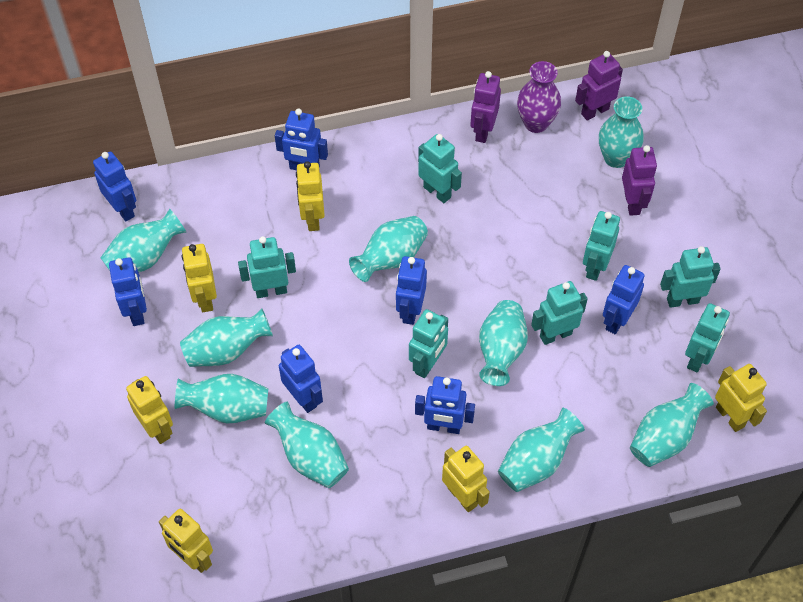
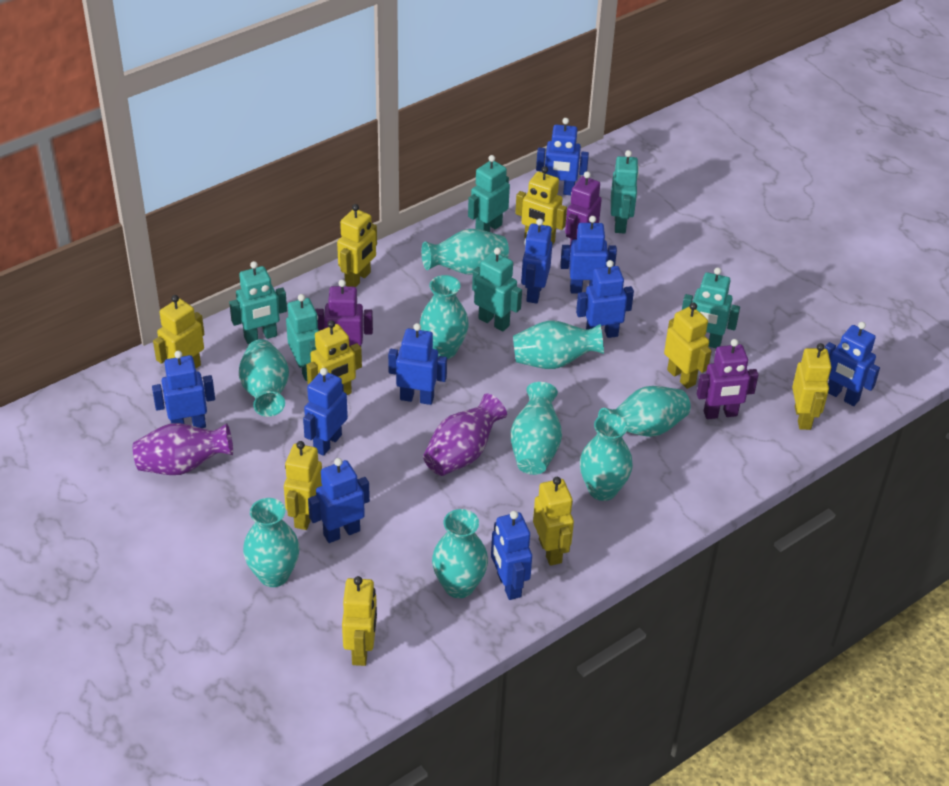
blue robot: 7 -> 10
purple vase: 1 -> 2
turquoise robot: 7 -> 6
yellow robot: 6 -> 9

